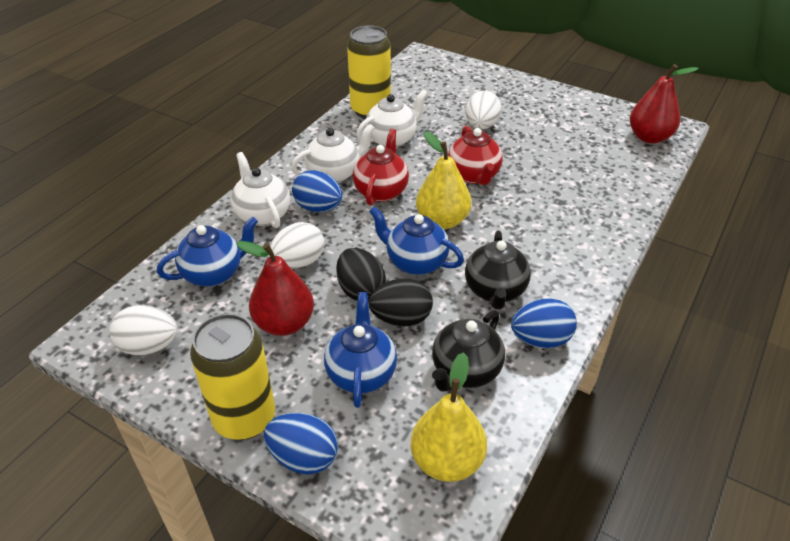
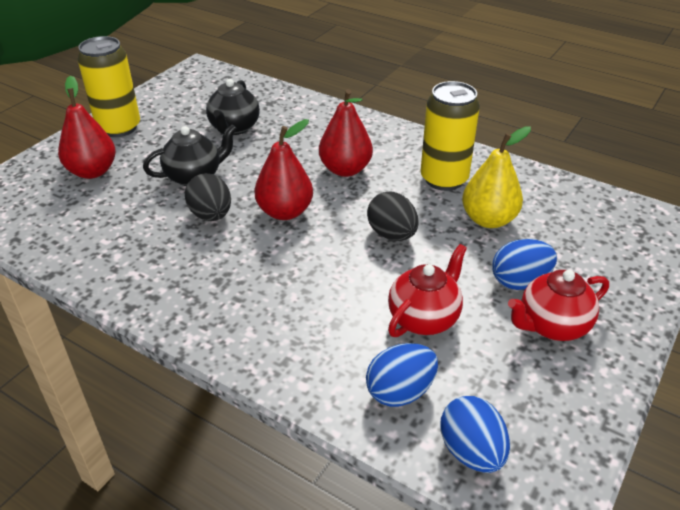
blue teapot: 3 -> 0
red pear: 2 -> 3
white egg: 3 -> 0
white teapot: 3 -> 0
yellow pear: 2 -> 1

